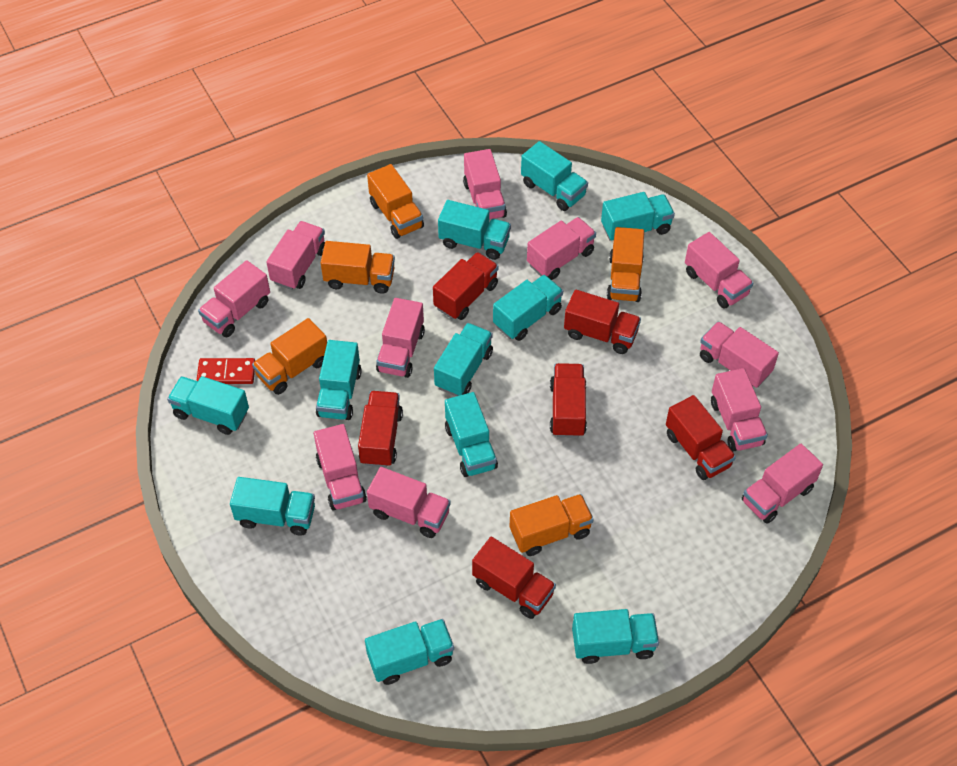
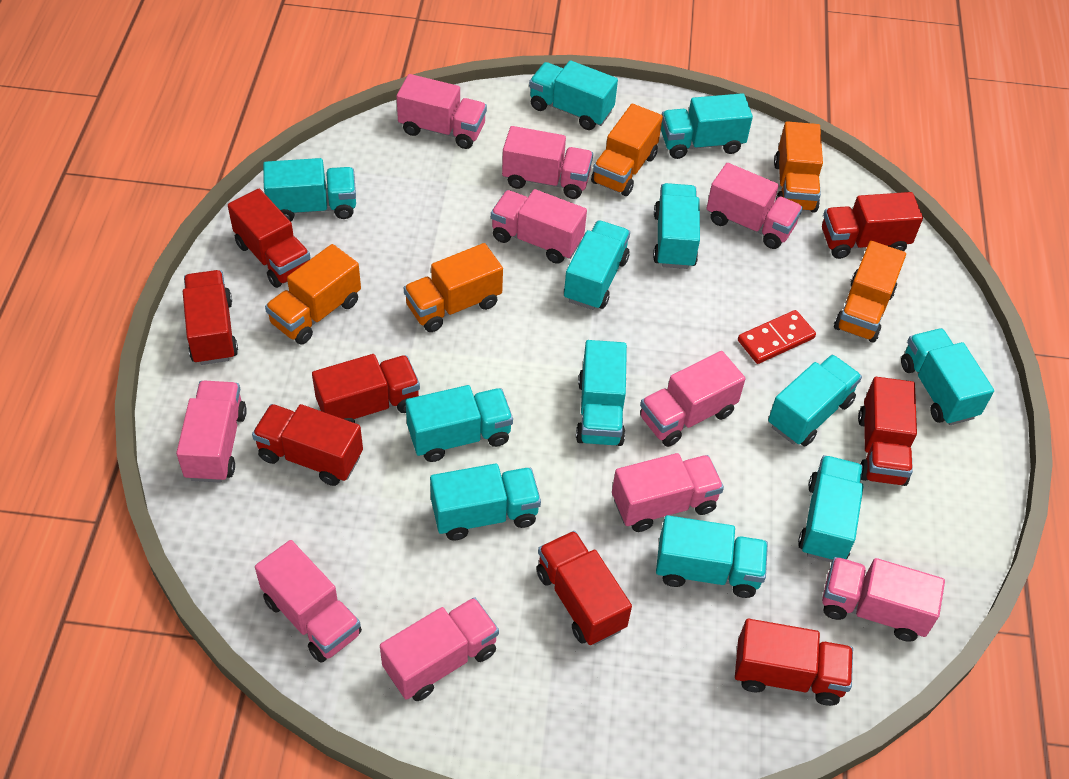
pink truck: 11 -> 10
red truck: 6 -> 8
turquoise truck: 11 -> 12

